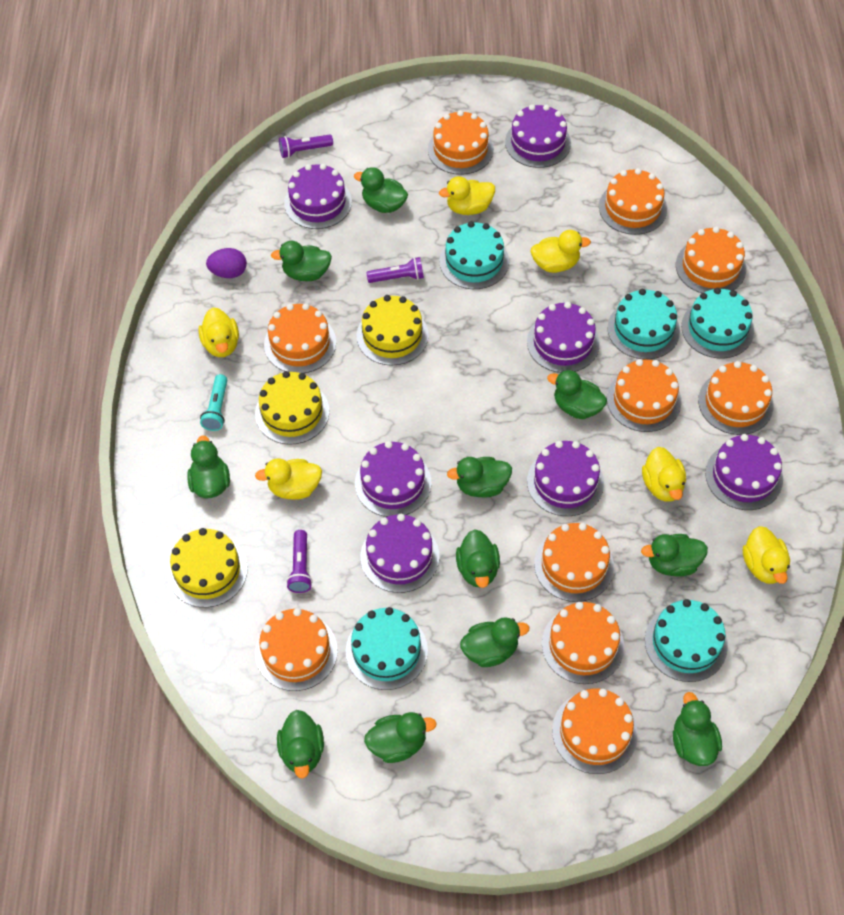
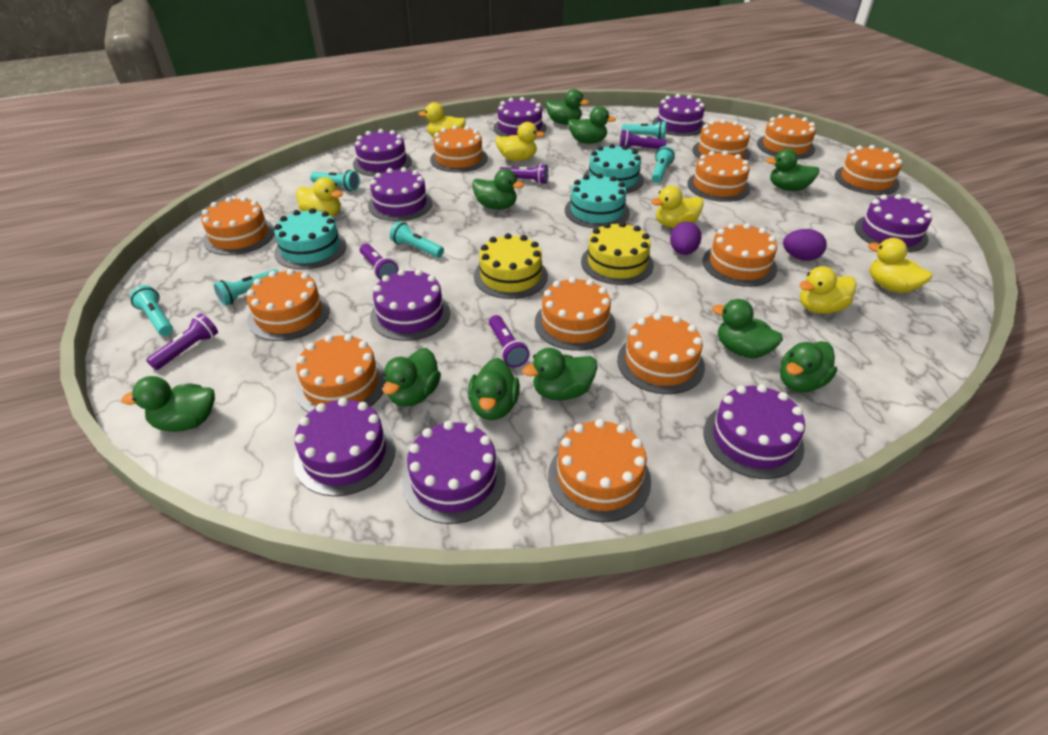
green duck: 11 -> 10
orange cake: 10 -> 12
purple cake: 7 -> 9
purple egg: 1 -> 2
purple flashlight: 3 -> 5
turquoise cake: 5 -> 3
turquoise flashlight: 1 -> 6
yellow cake: 3 -> 2

